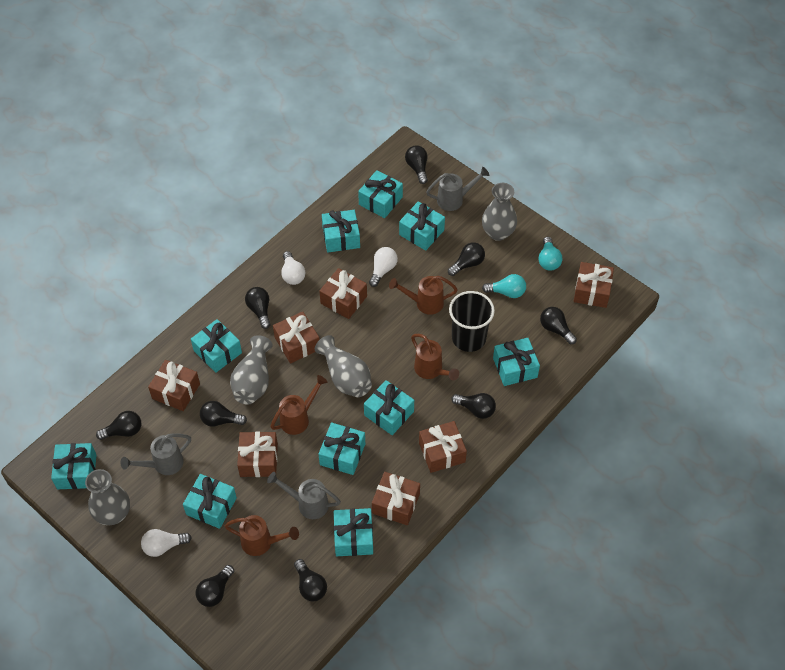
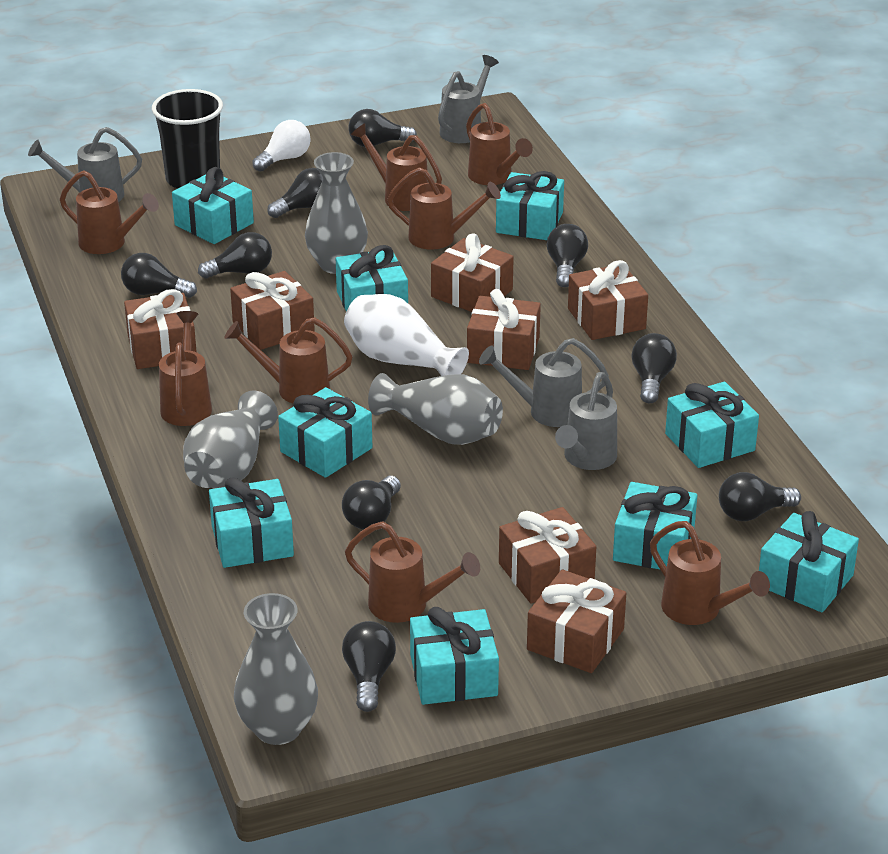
brown watering can: 4 -> 8
grey watering can: 3 -> 4
turquoise gift: 10 -> 9
turquoise light bulb: 2 -> 0
white light bulb: 3 -> 1
white vase: 0 -> 1

